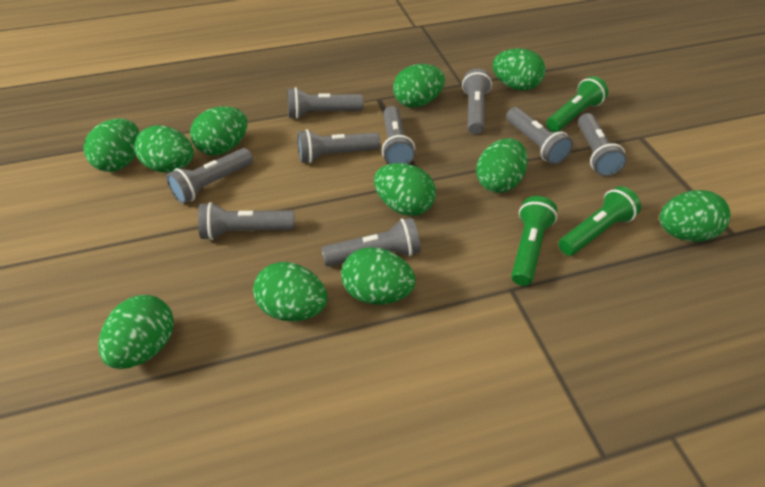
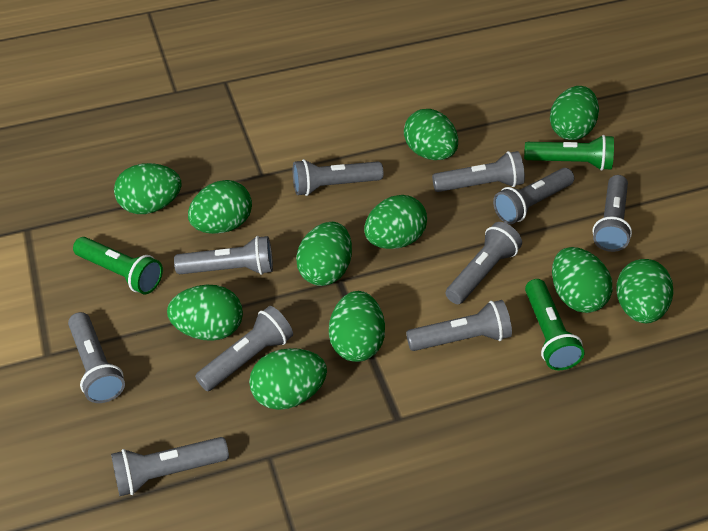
grey flashlight: 9 -> 10

